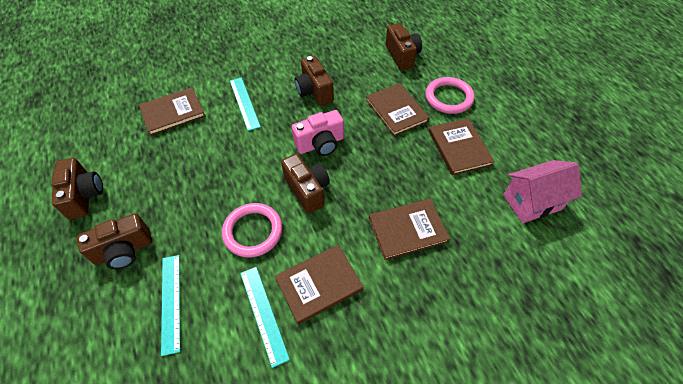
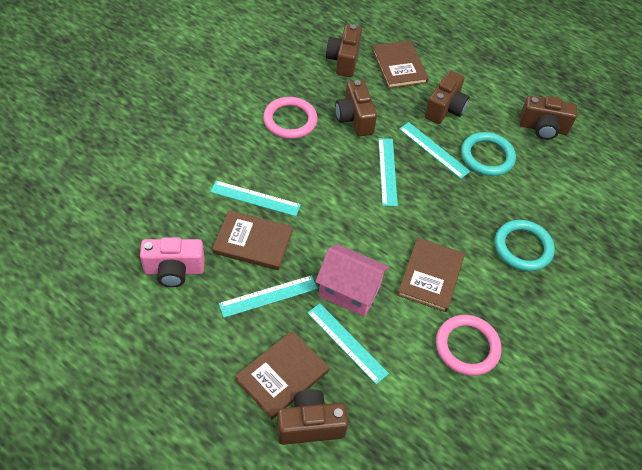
brown book: 5 -> 4
turquoise ring: 0 -> 2
turquoise ruler: 3 -> 5

